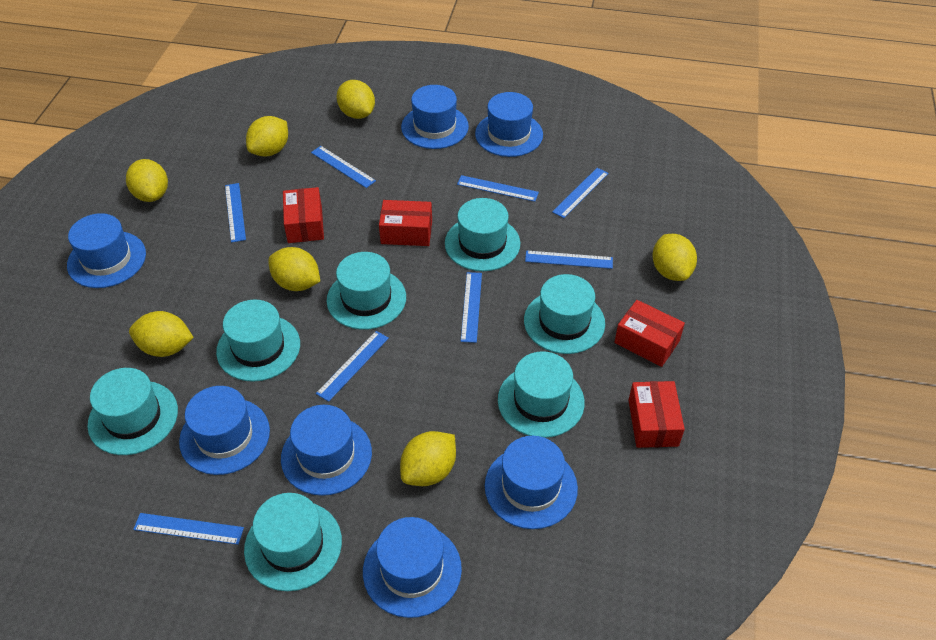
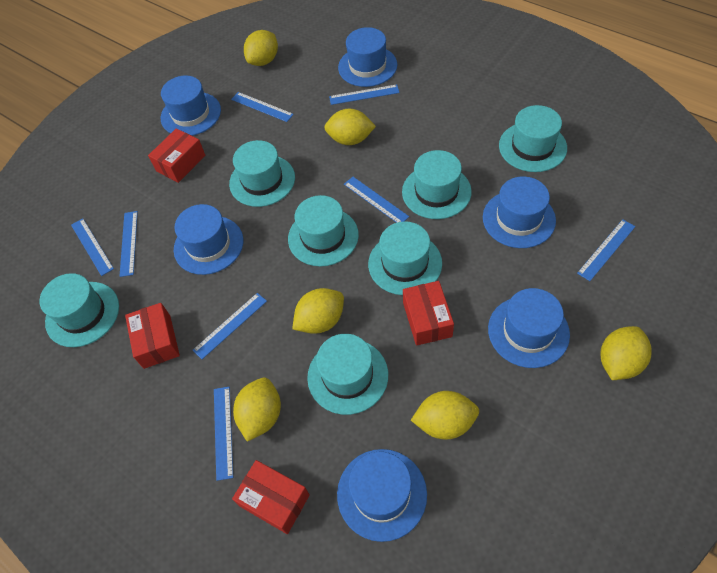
blue hat: 7 -> 6
yellow lemon: 7 -> 6

